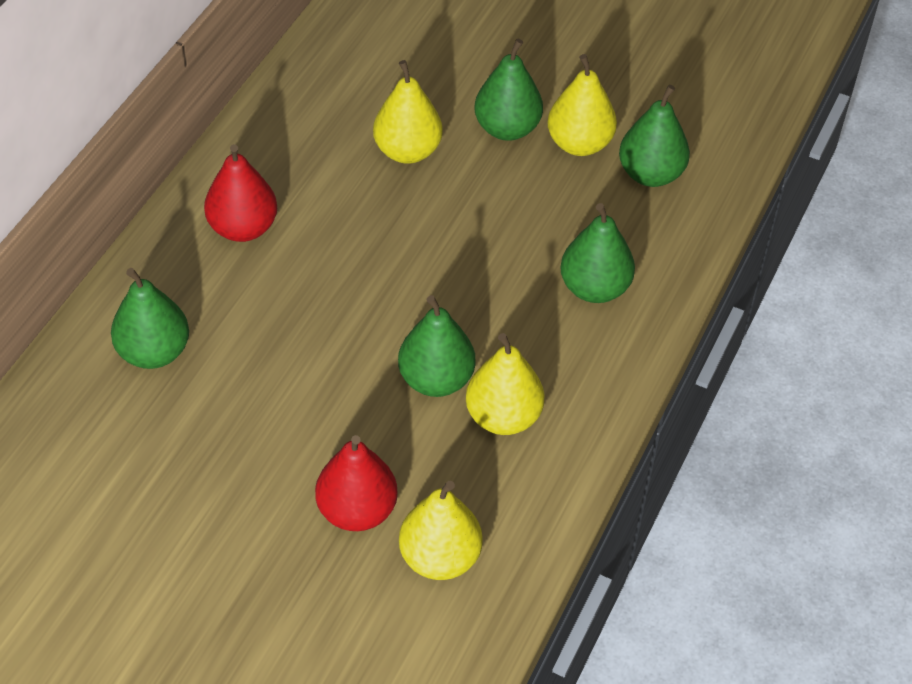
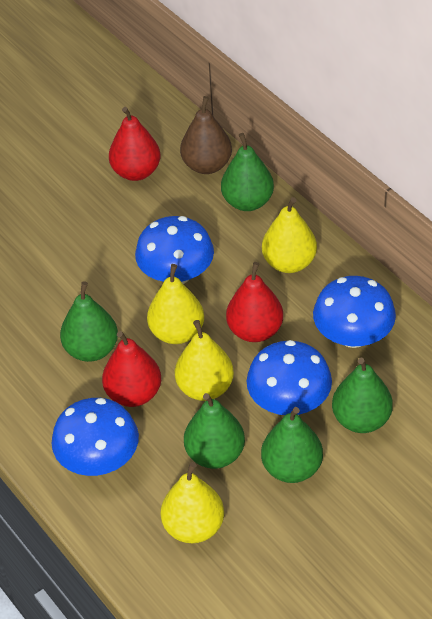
blue mushroom: 0 -> 4
brown pear: 0 -> 1
red pear: 2 -> 3

